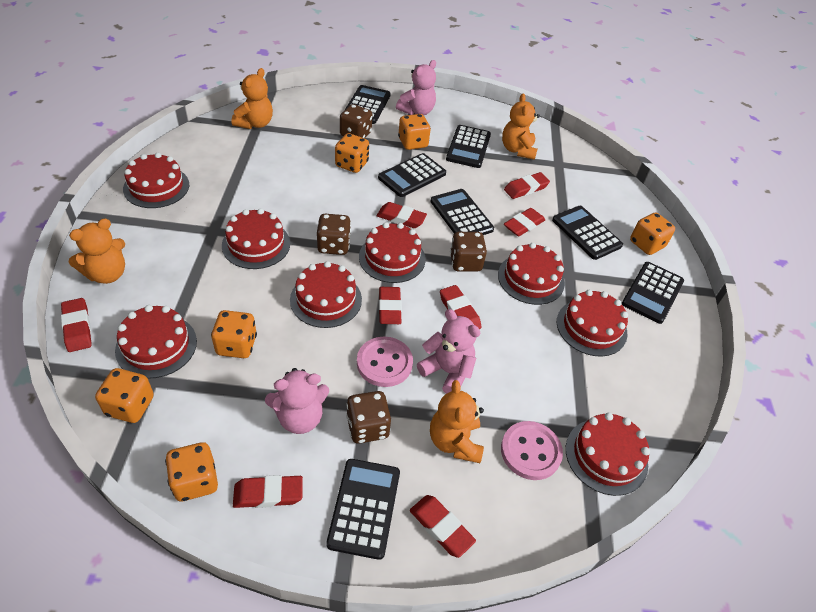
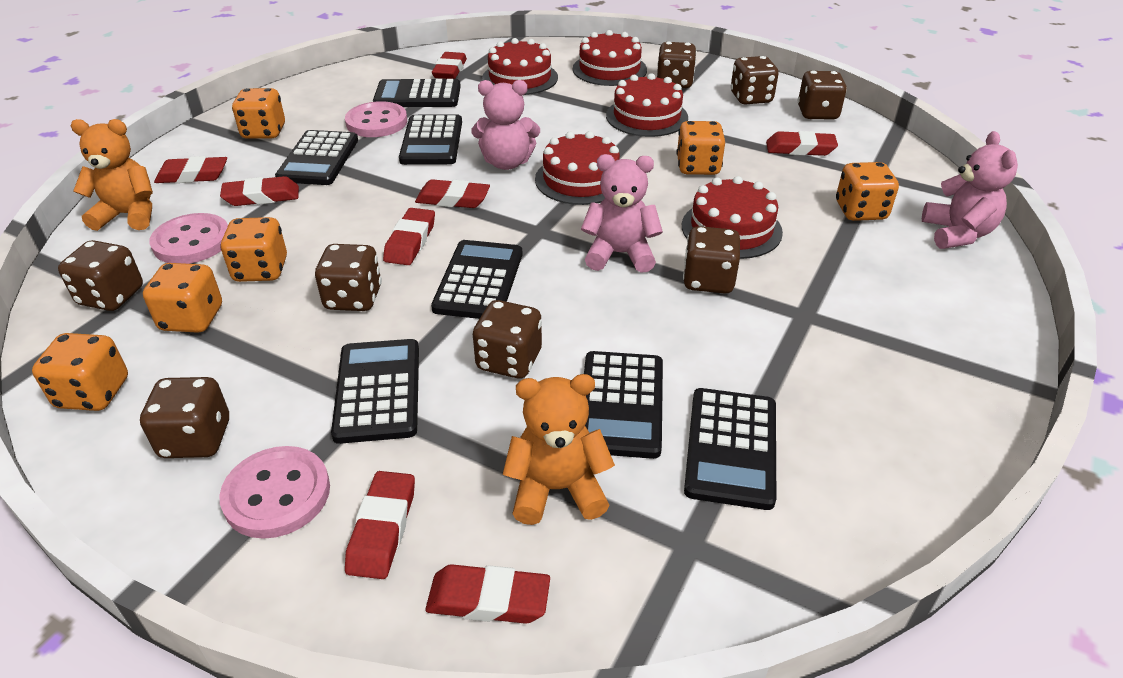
brown dice: 4 -> 8
orange teddy bear: 4 -> 2
pink button: 2 -> 3
red cake: 8 -> 5

